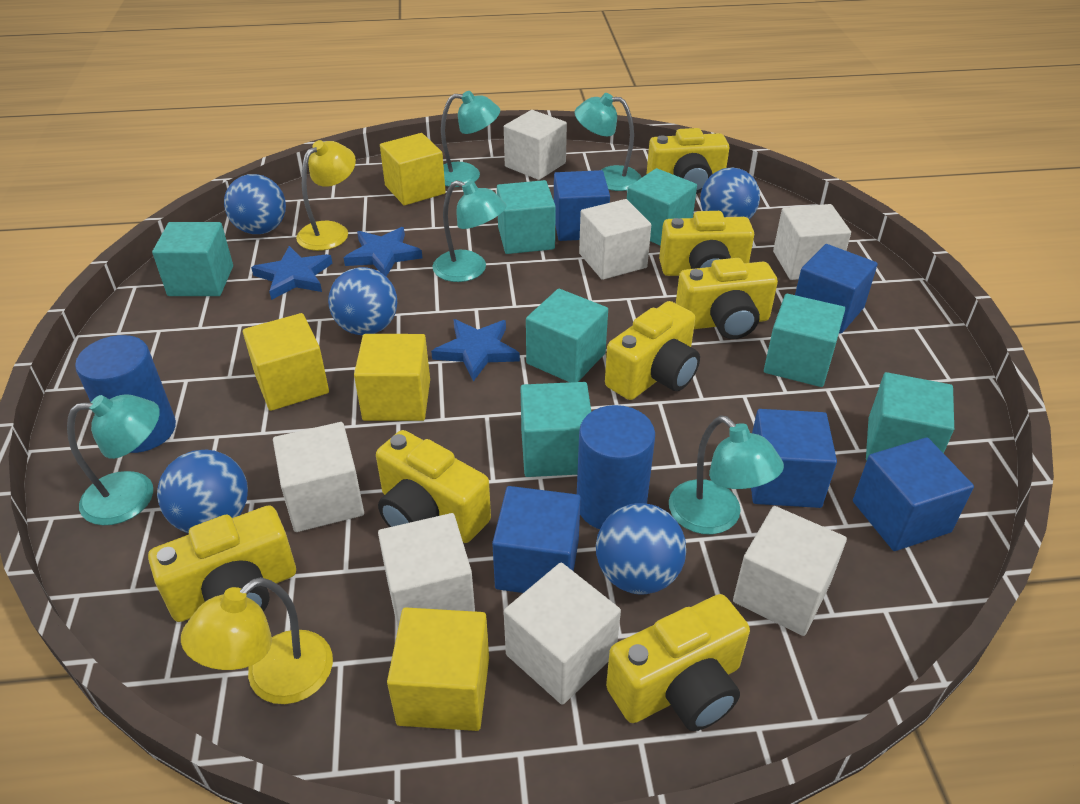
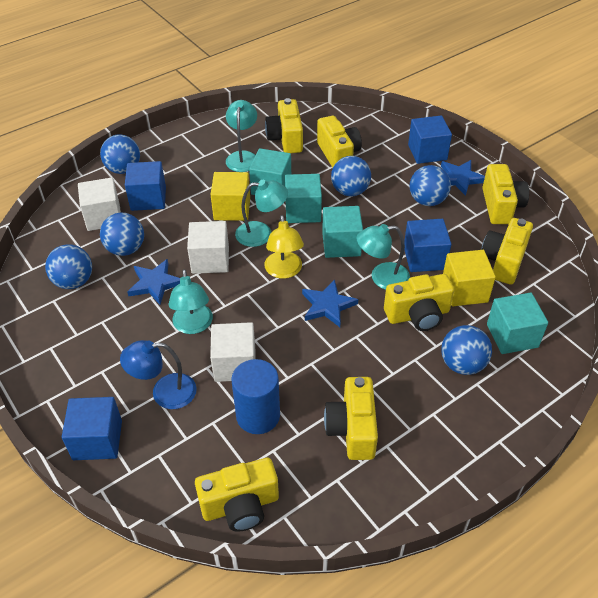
blue ball: 5 -> 6
blue cube: 5 -> 4
blue cylinder: 2 -> 1
blue lamp: 0 -> 1
turquoise cube: 7 -> 4
turquoise lamp: 5 -> 4
white cube: 7 -> 3
yellow cube: 4 -> 2
yellow lamp: 2 -> 1

